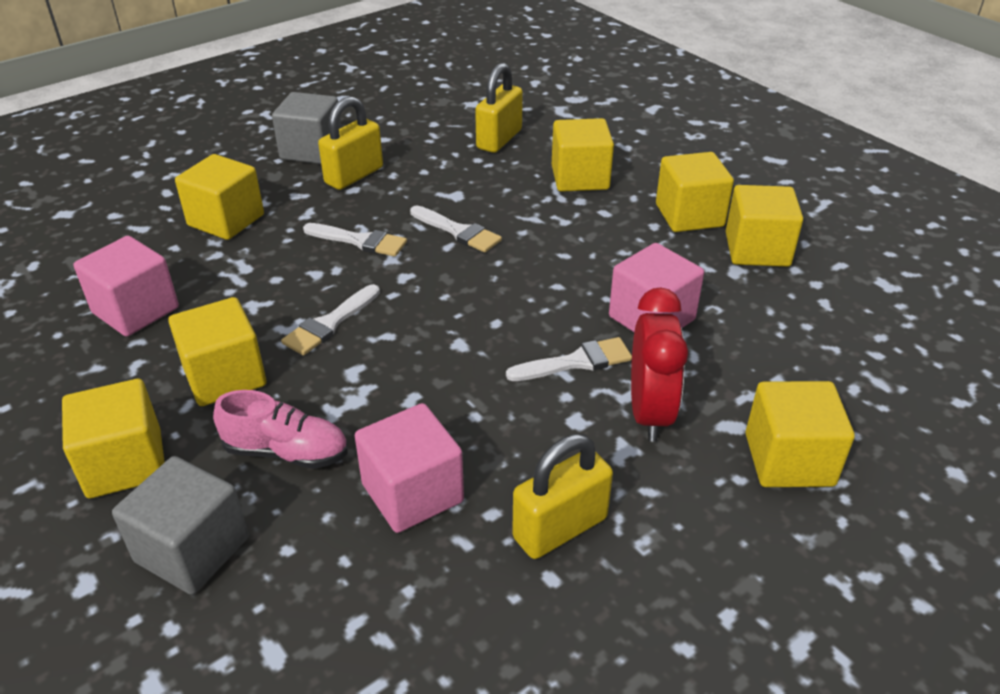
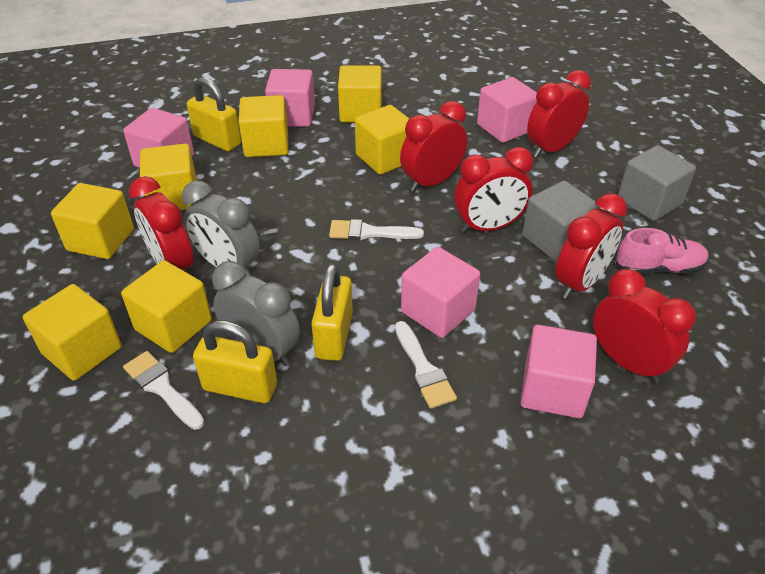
grey clock: 0 -> 2
pink cube: 3 -> 5
red clock: 1 -> 6
white brush: 4 -> 3

